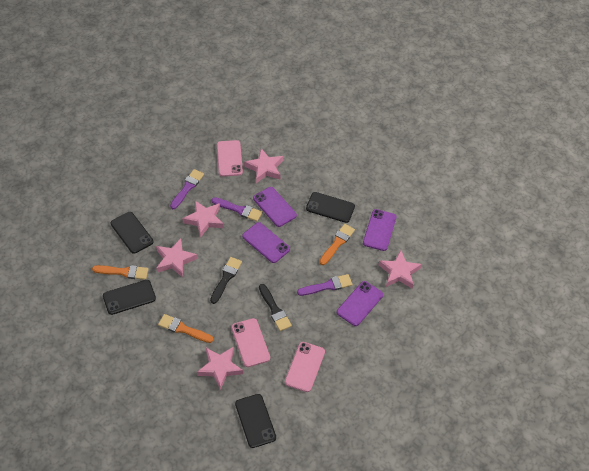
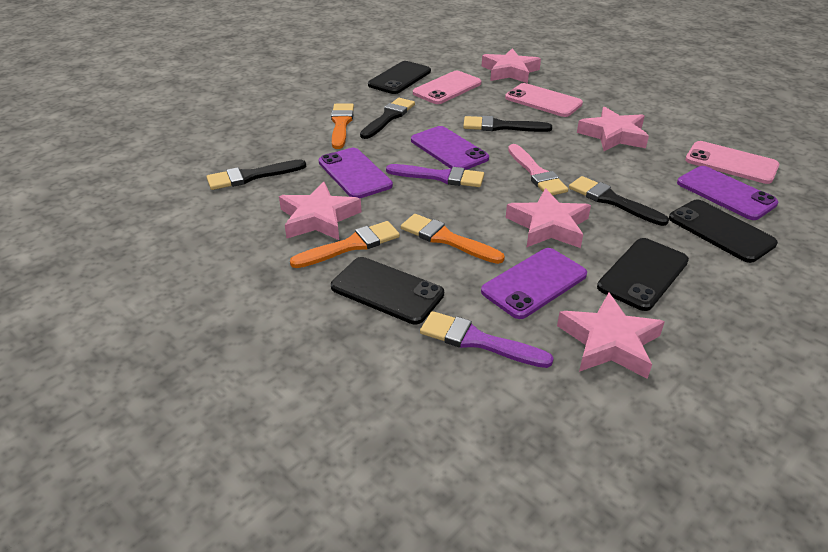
black brush: 2 -> 4
pink brush: 0 -> 1
purple brush: 3 -> 2

